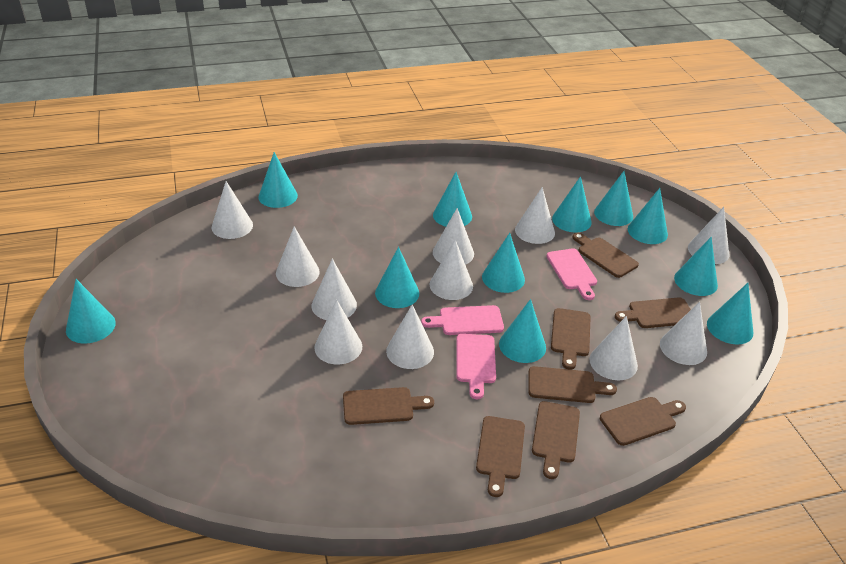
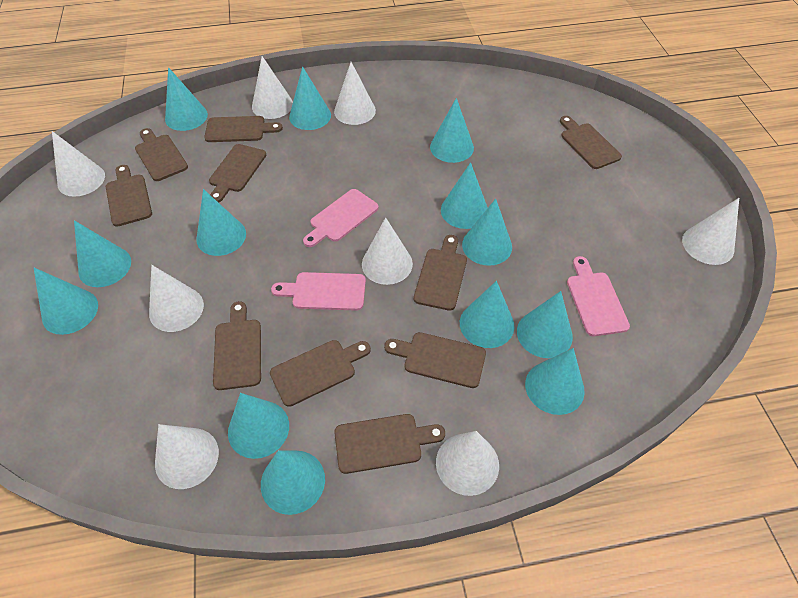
brown cutting board: 8 -> 10
turquoise cone: 11 -> 13
white cone: 11 -> 8

